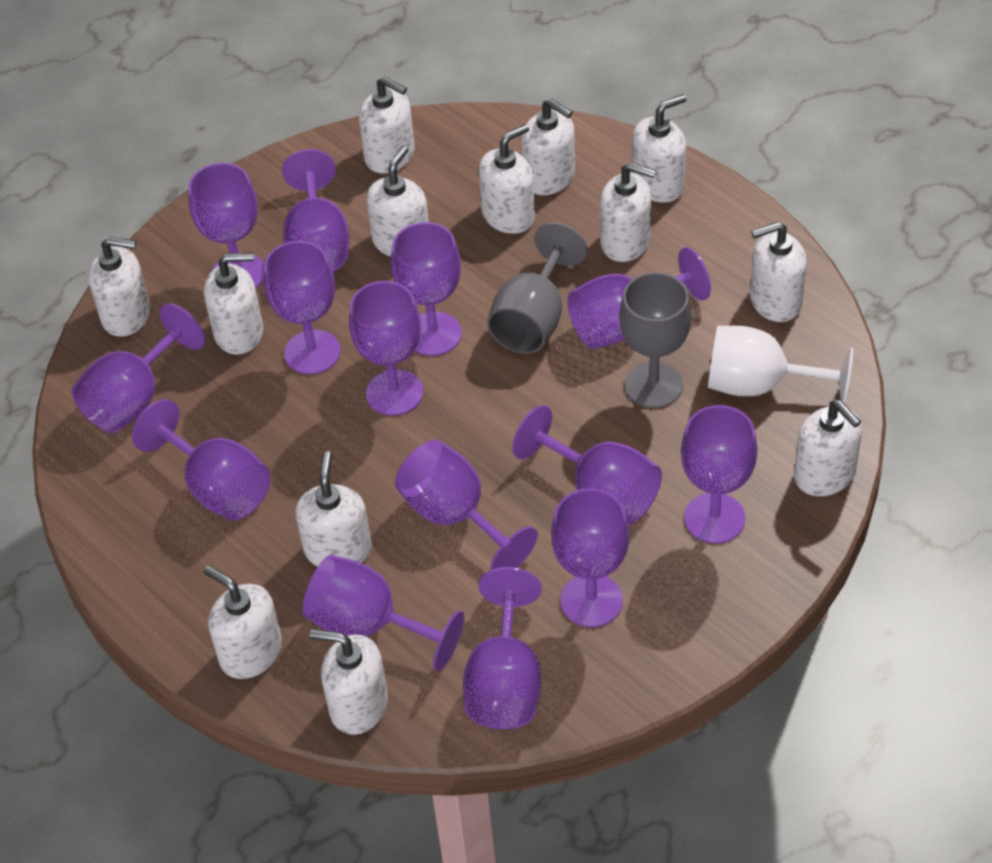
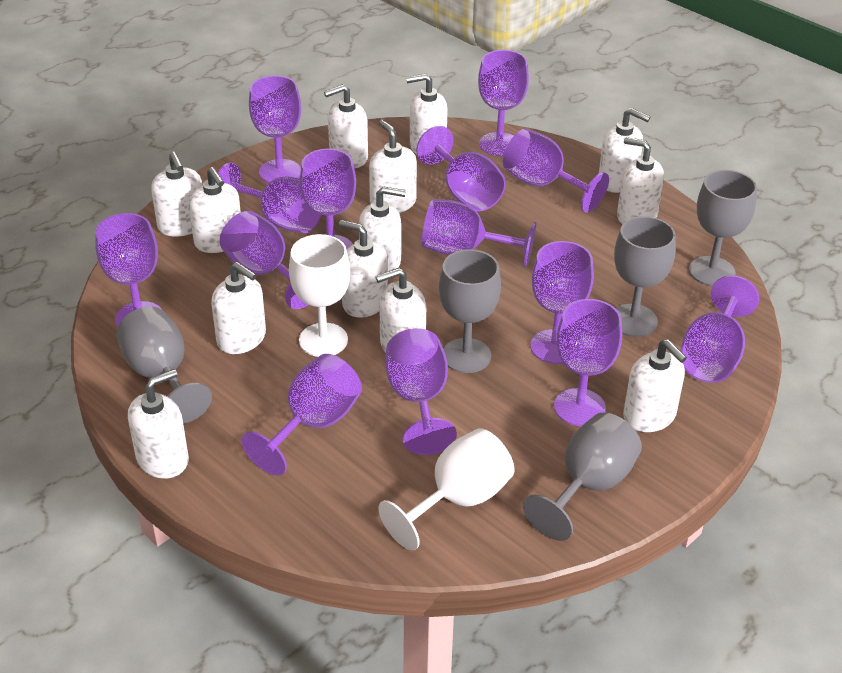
grey goblet: 2 -> 5
white goblet: 1 -> 2

